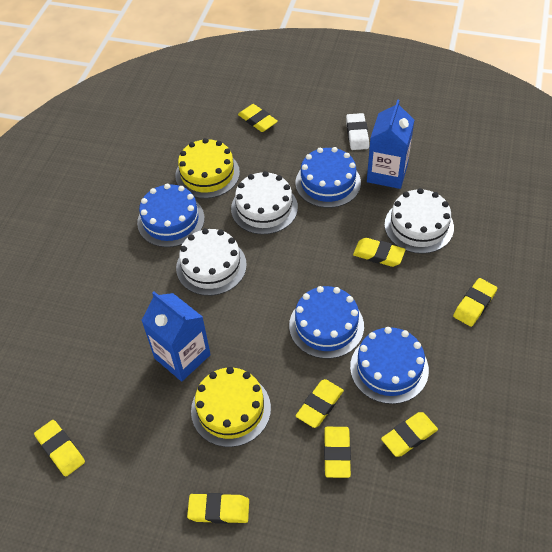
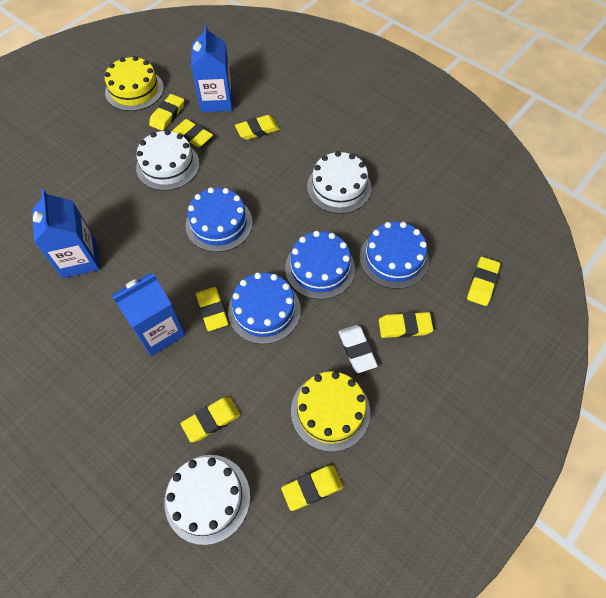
blue carton: 2 -> 3

